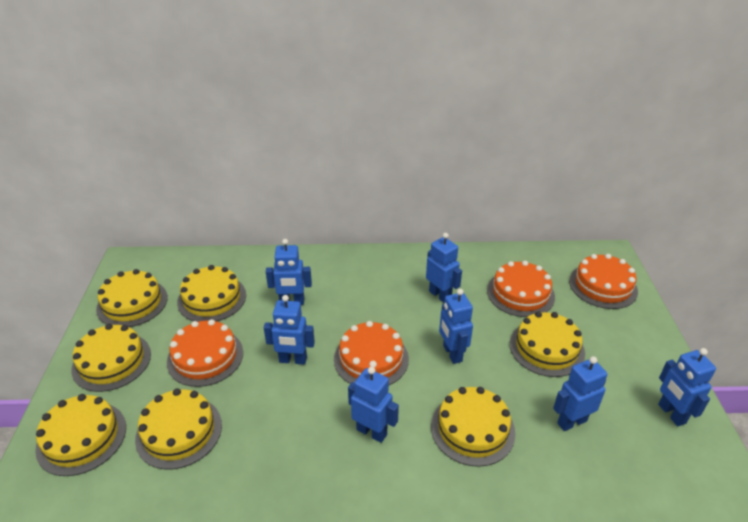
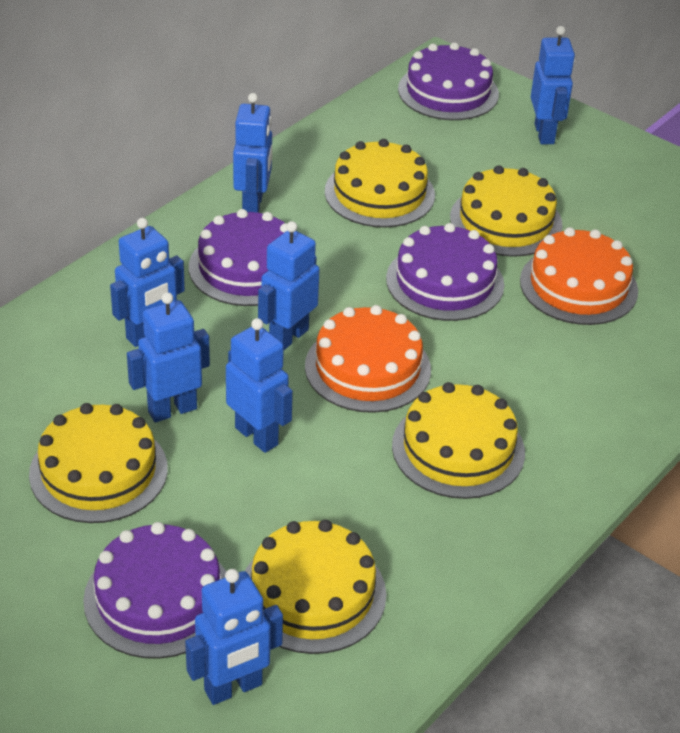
orange cake: 4 -> 2
purple cake: 0 -> 4
yellow cake: 7 -> 5

